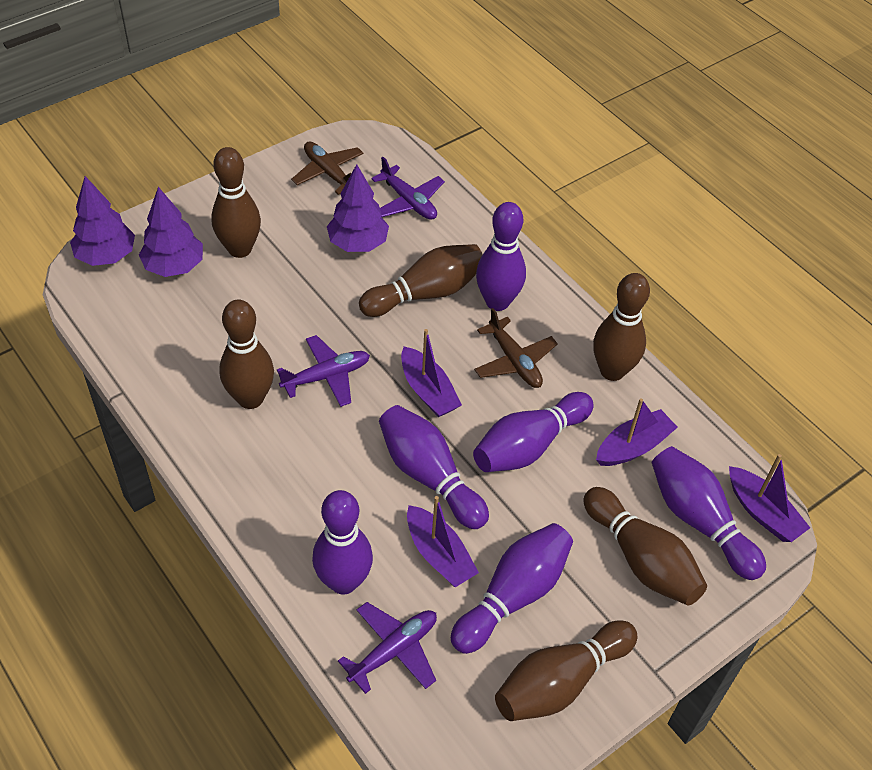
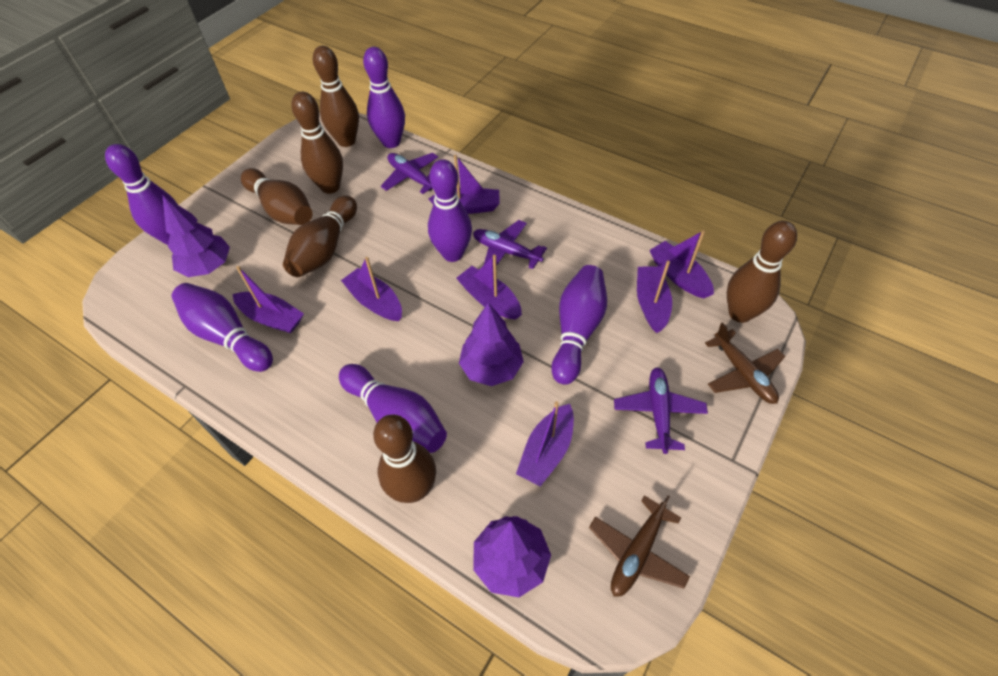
purple boat: 4 -> 7

